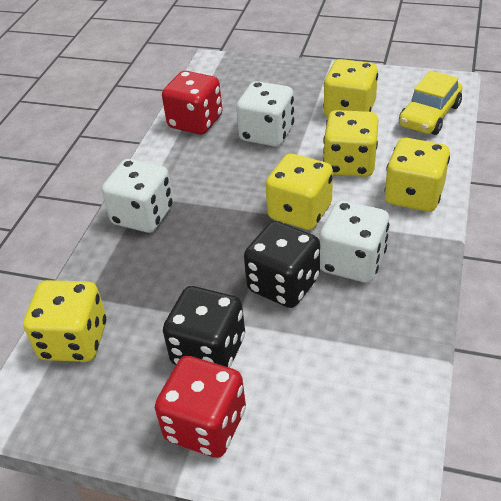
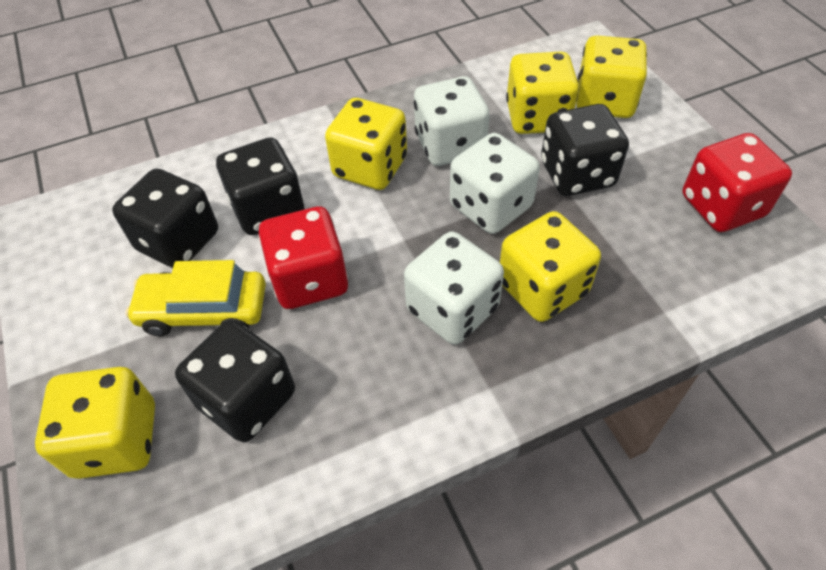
black dice: 2 -> 4

